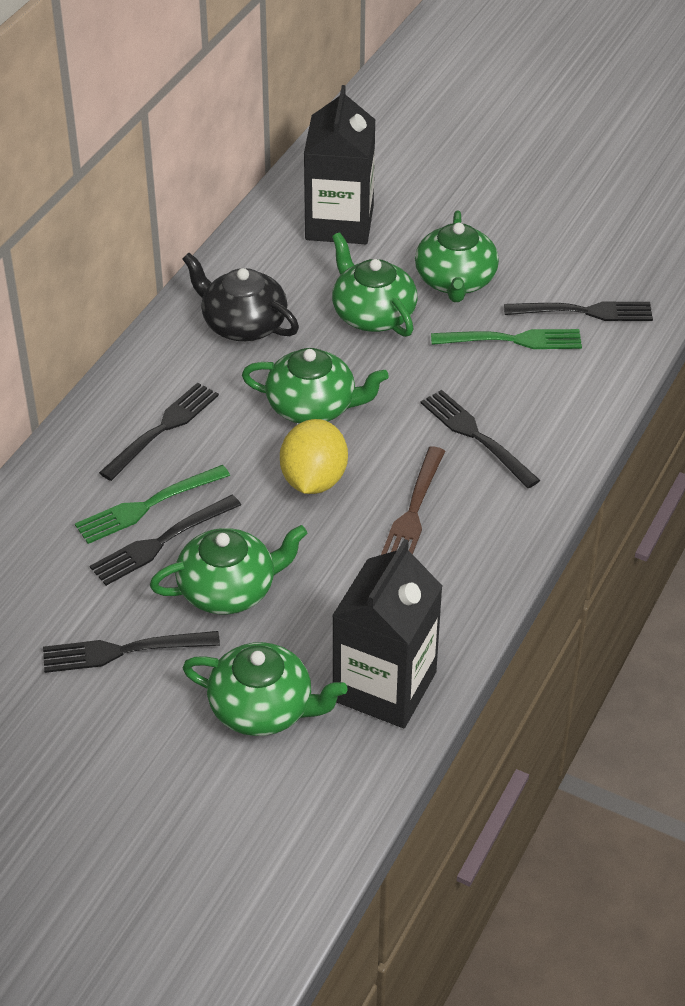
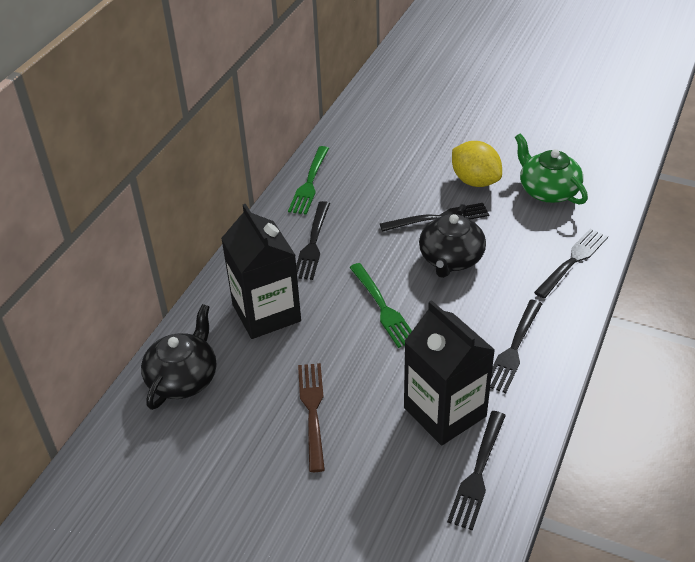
black teapot: 1 -> 2
green teapot: 5 -> 1

